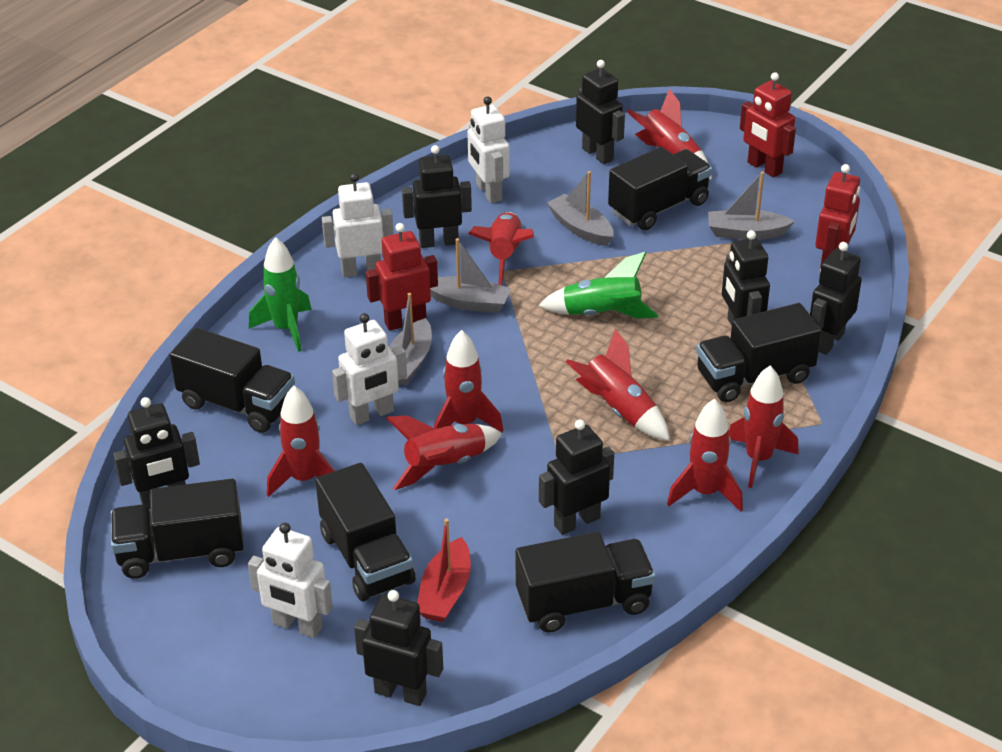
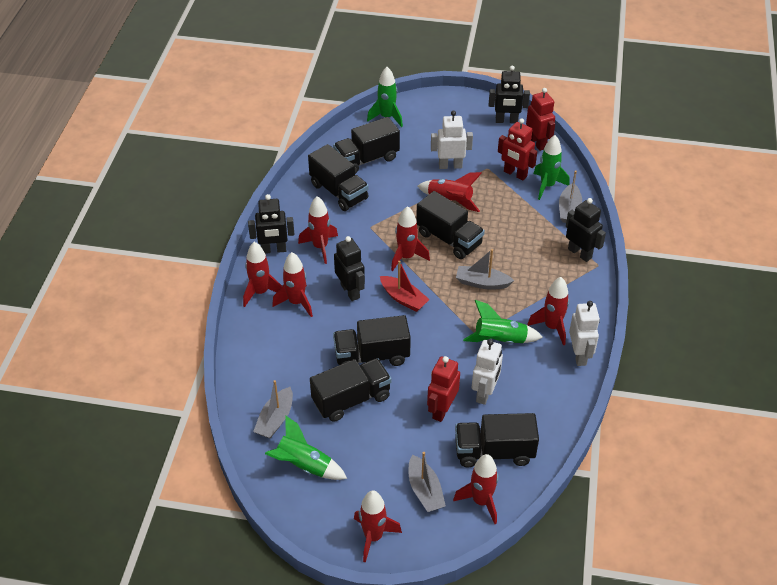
black robot: 7 -> 4
green rocket: 2 -> 4
white robot: 4 -> 3

